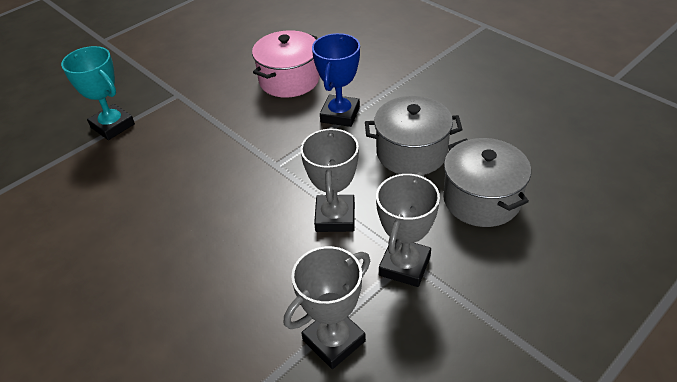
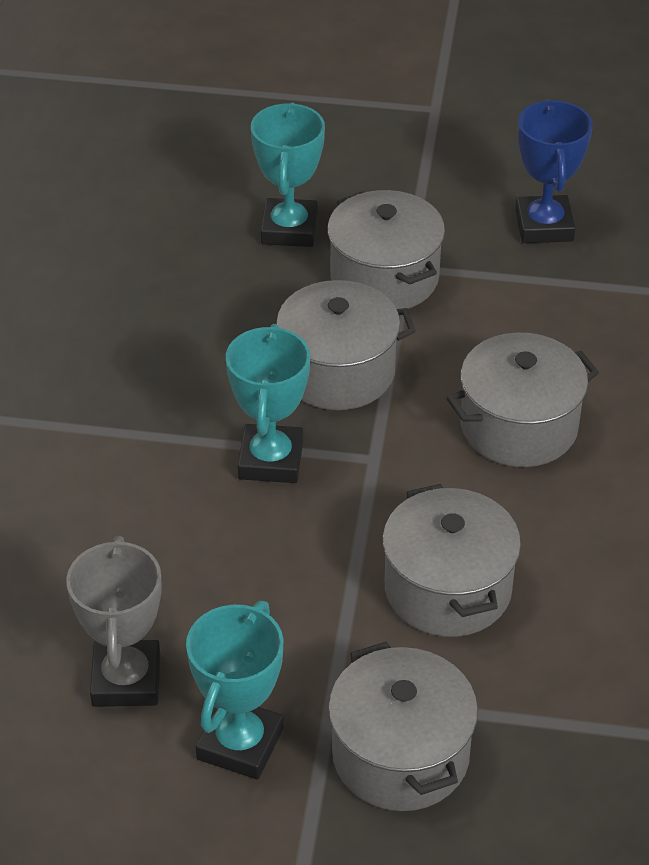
grey pot: 2 -> 5
grey trophy: 3 -> 1
pink pot: 1 -> 0
turquoise trophy: 1 -> 3

